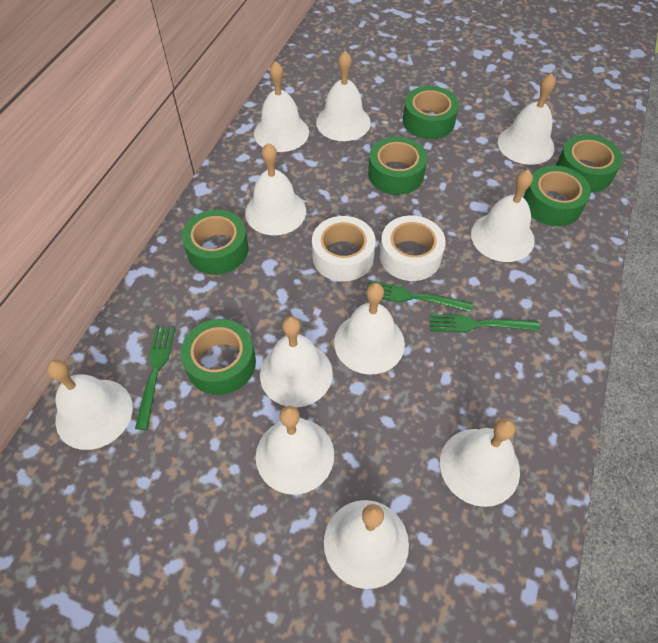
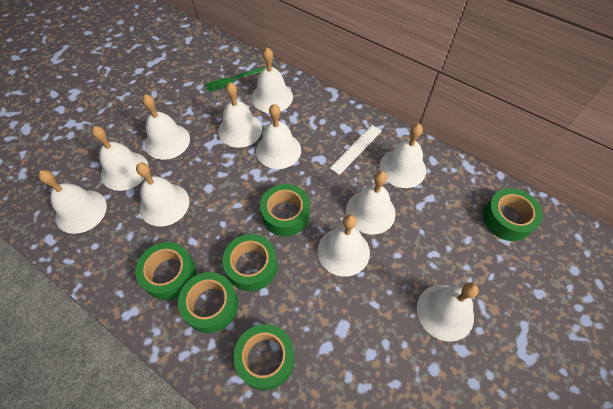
green fork: 3 -> 1
white ruler: 0 -> 1
white tape: 2 -> 0

